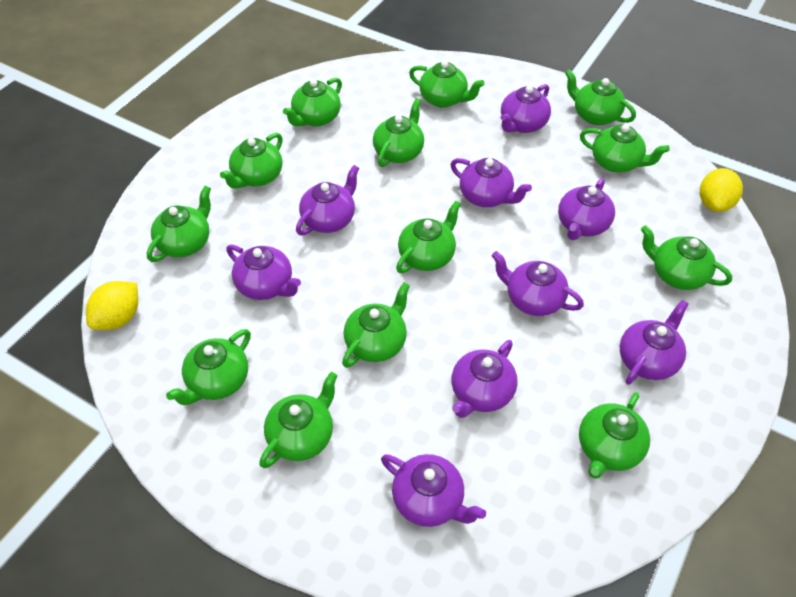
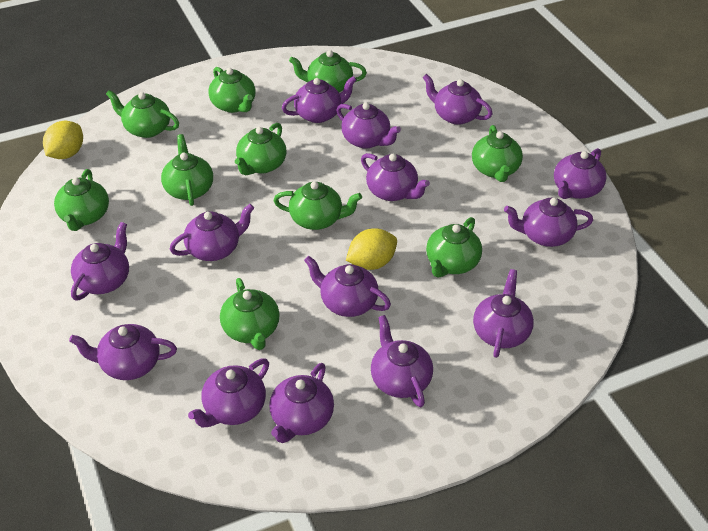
green teapot: 13 -> 10
purple teapot: 9 -> 14

